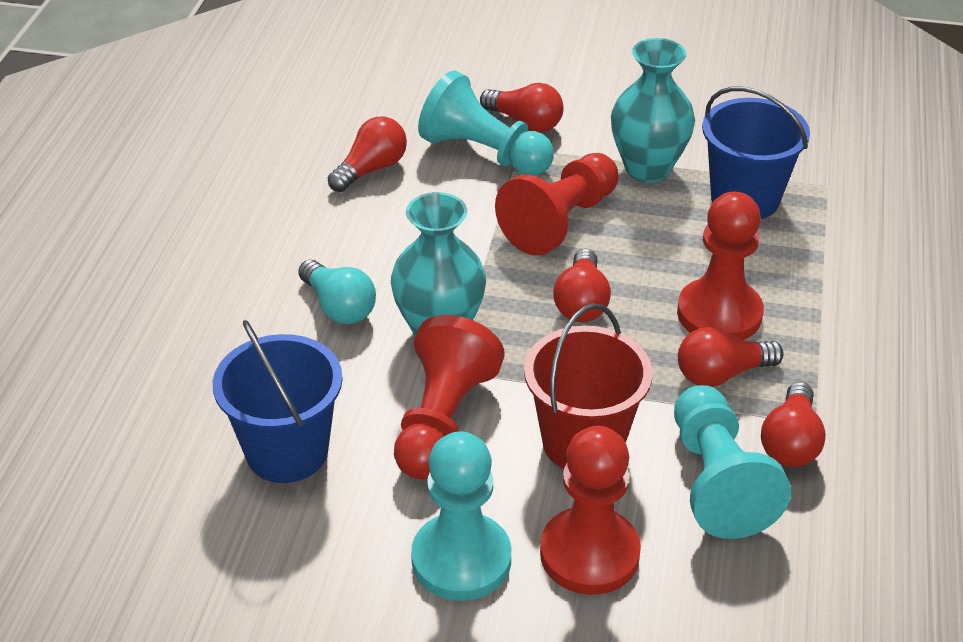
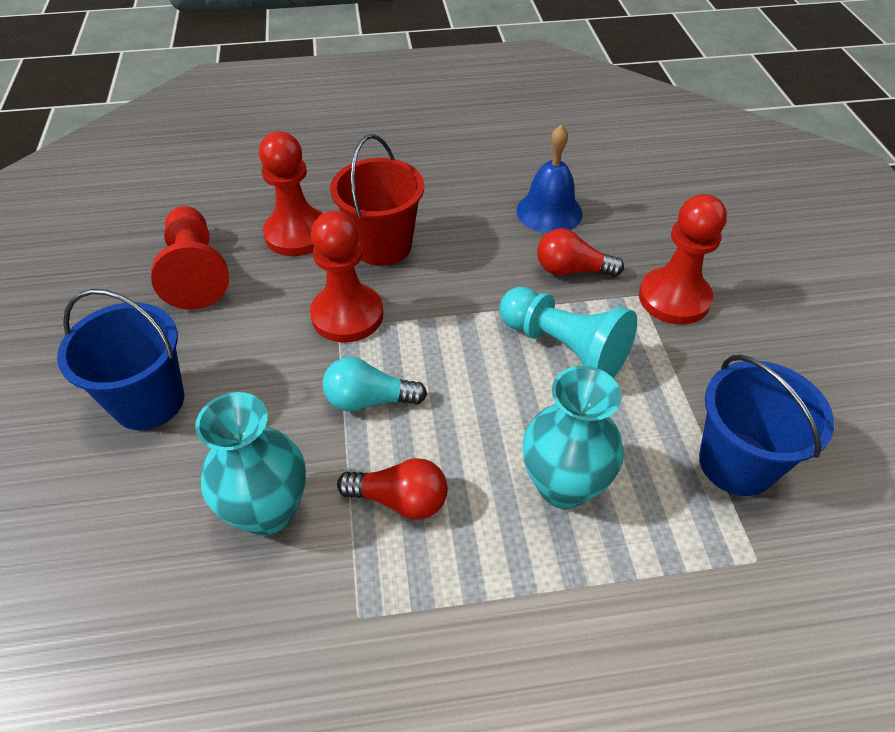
blue bell: 0 -> 1
red light bulb: 5 -> 2
turquoise pawn: 3 -> 1

